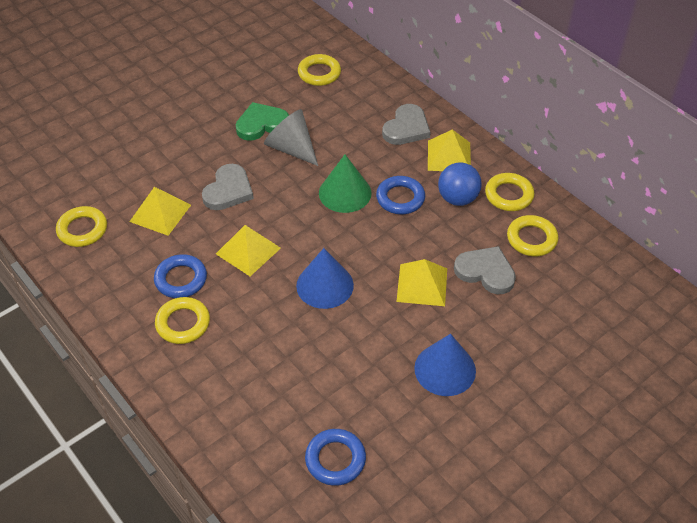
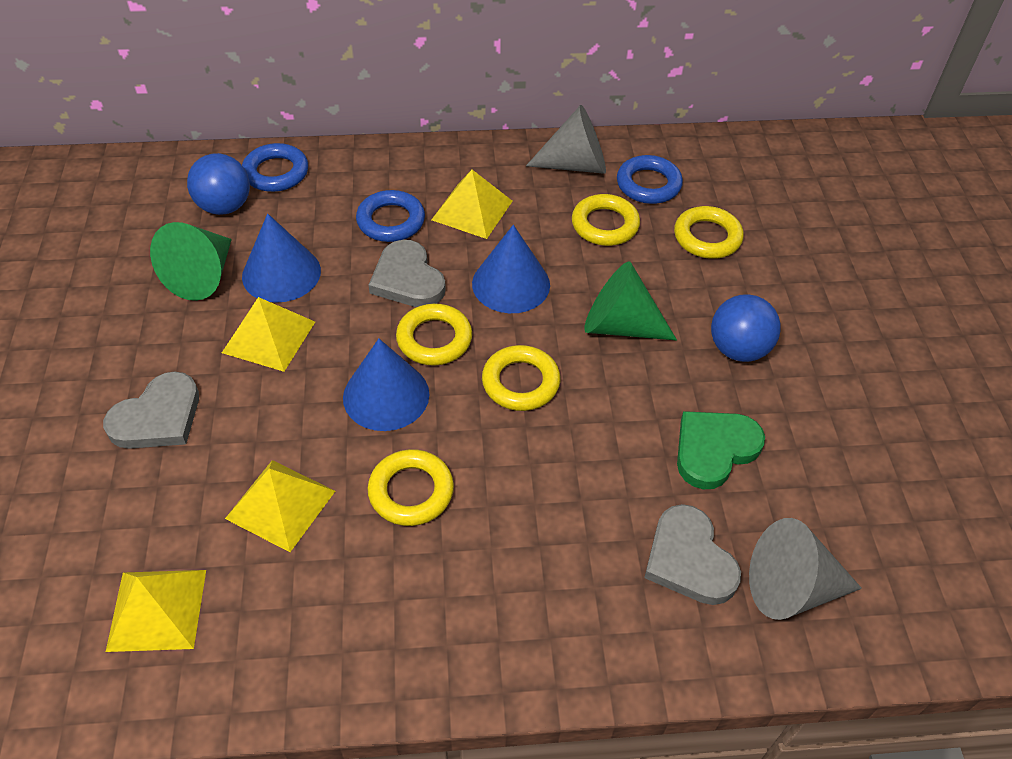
blue ball: 1 -> 2
blue cone: 2 -> 3
green cone: 1 -> 2
grey cone: 1 -> 2

